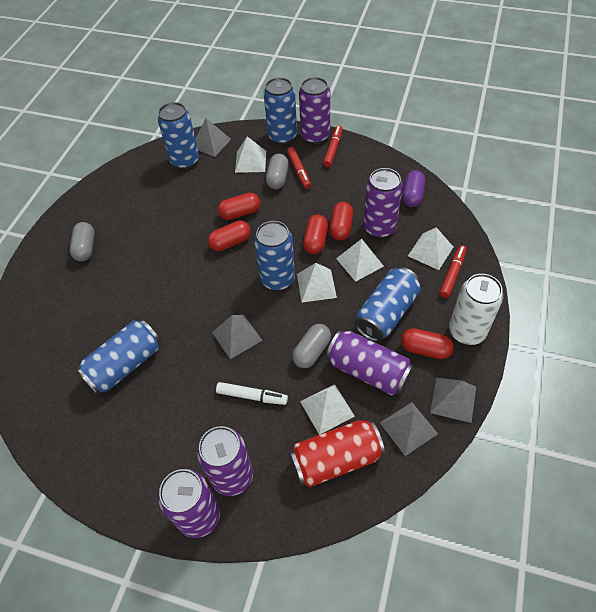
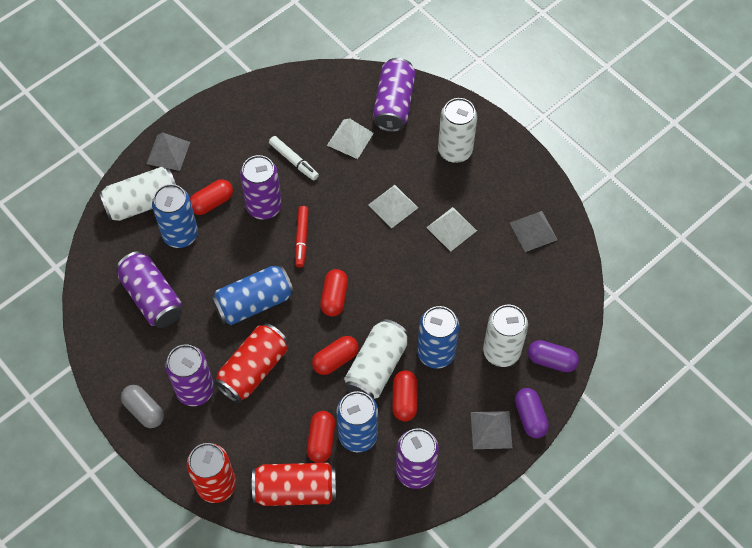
blue can: 5 -> 4
grey capsule: 3 -> 1
grey pyramid: 4 -> 3
purple capsule: 1 -> 2
red can: 1 -> 3
red marker: 3 -> 1
white can: 1 -> 4
white pyramid: 5 -> 3

